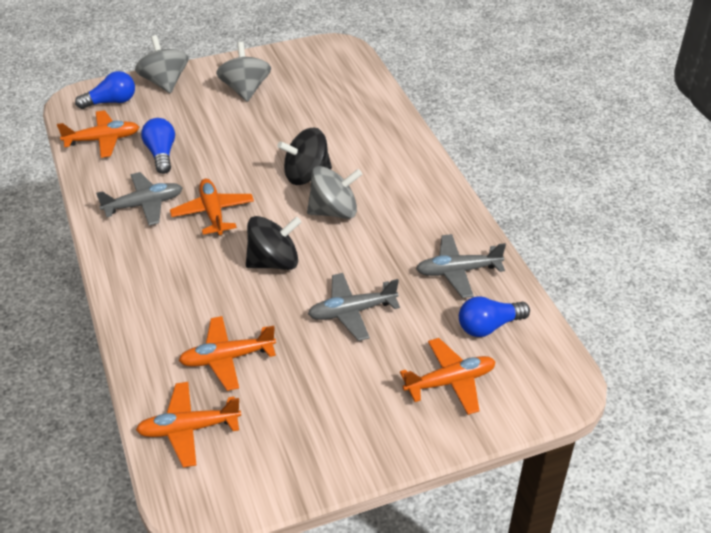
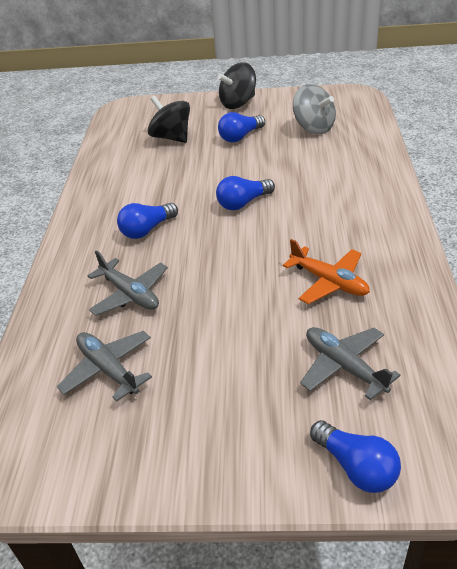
blue light bulb: 3 -> 4
grey spinning top: 3 -> 1
orange plane: 5 -> 1

